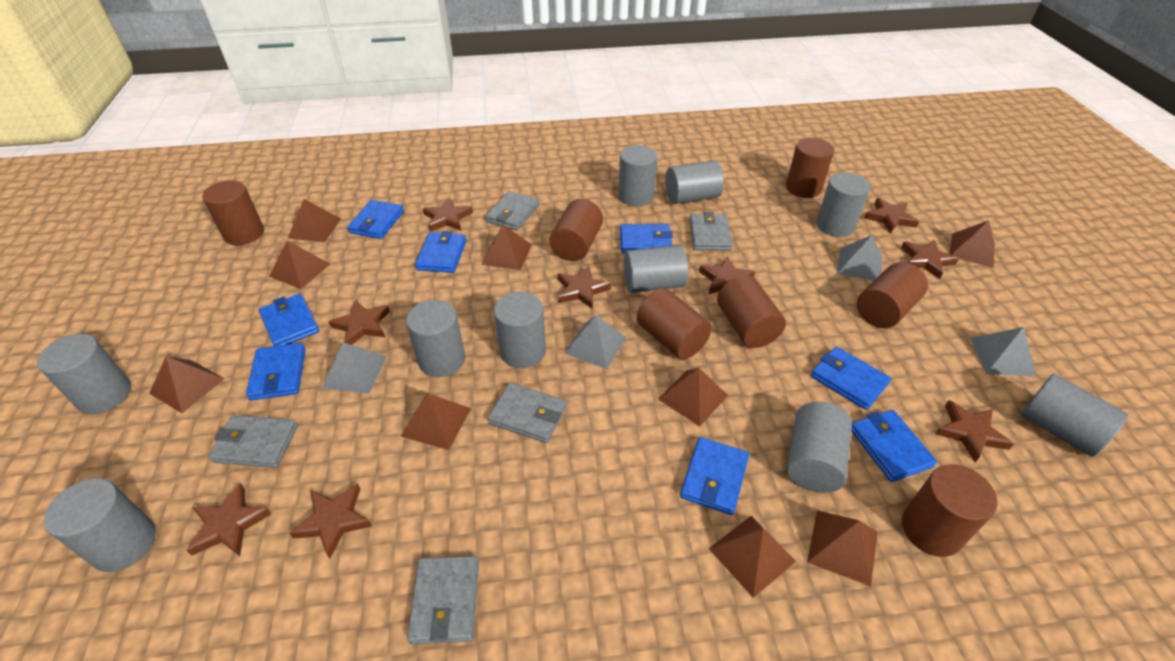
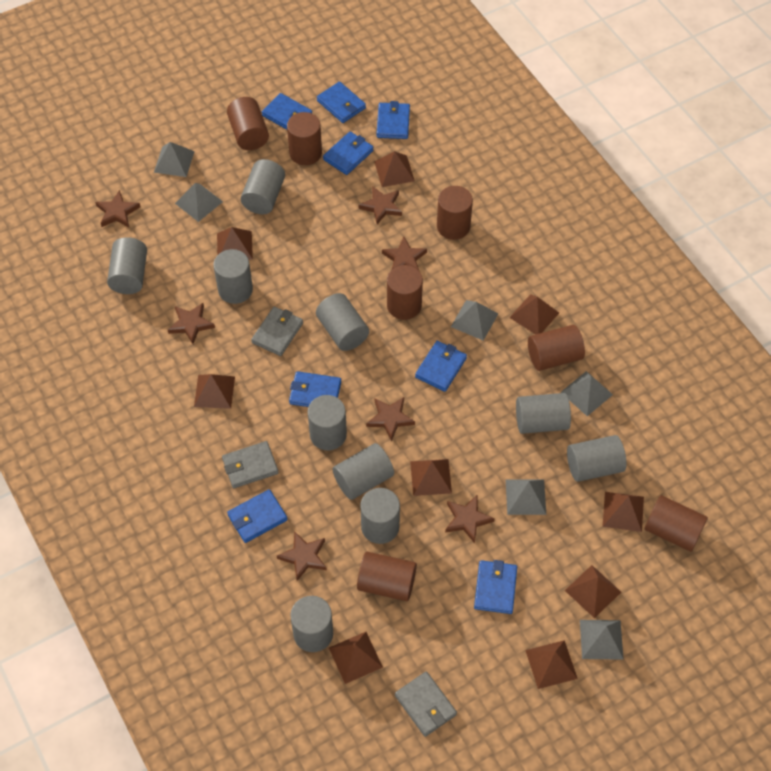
brown star: 9 -> 7
grey pyramid: 4 -> 6
grey wallet: 5 -> 3

